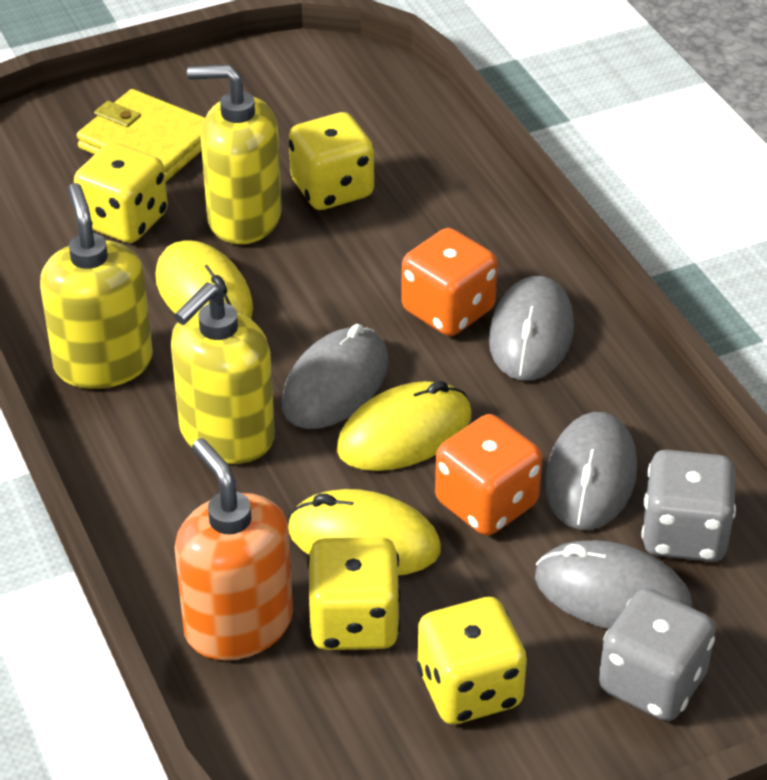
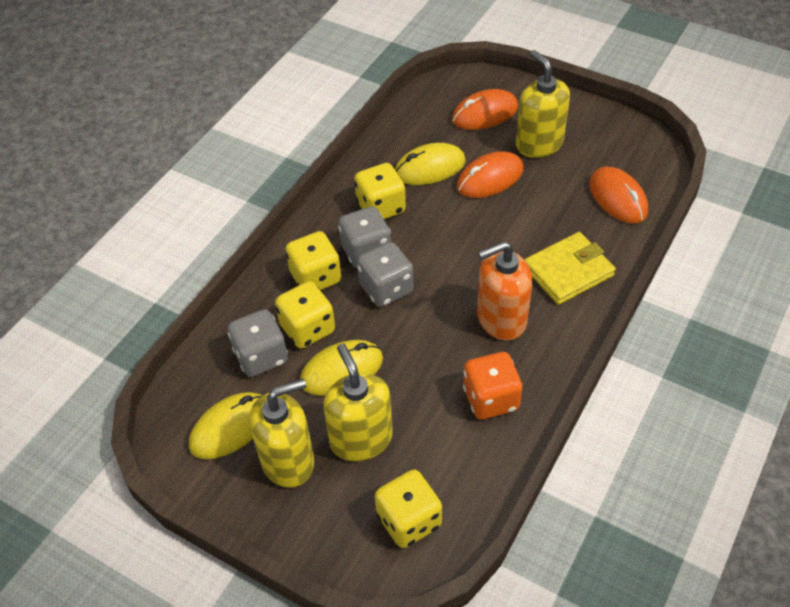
grey dice: 2 -> 3
grey mouse: 4 -> 0
orange dice: 2 -> 1
orange mouse: 0 -> 3

